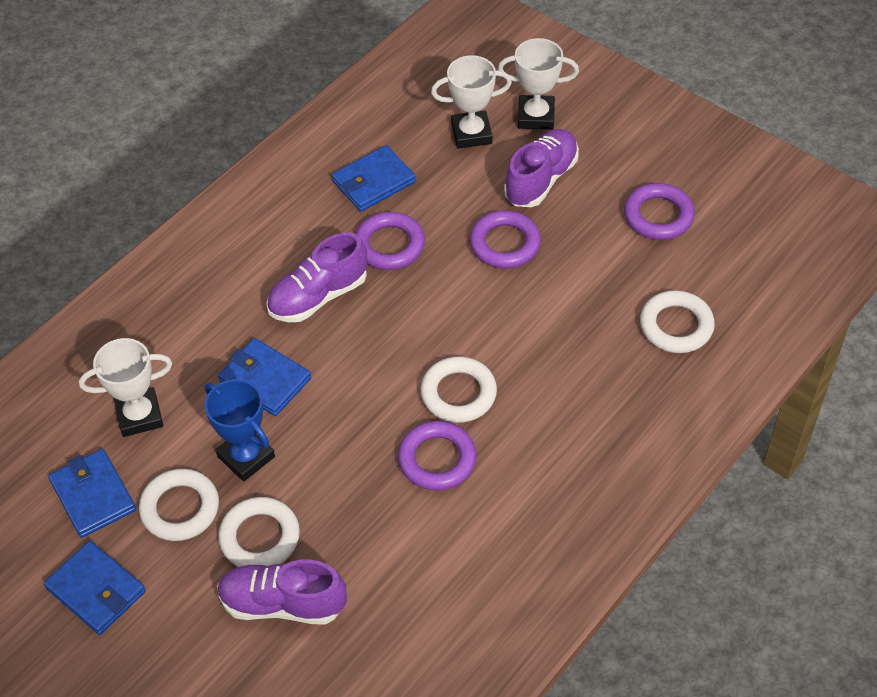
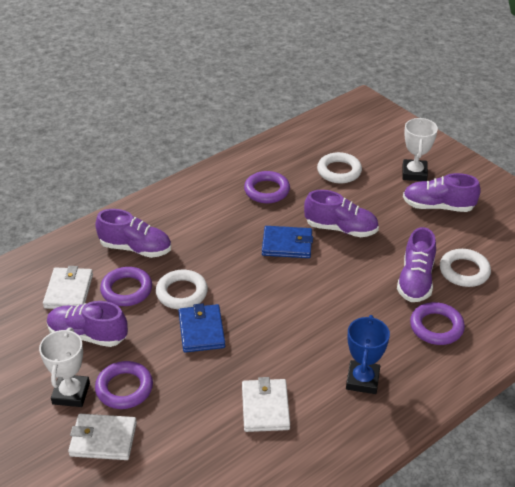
blue wallet: 4 -> 2
purple shoe: 3 -> 5
white ring: 4 -> 3
white trophy: 3 -> 2
white wallet: 0 -> 3

